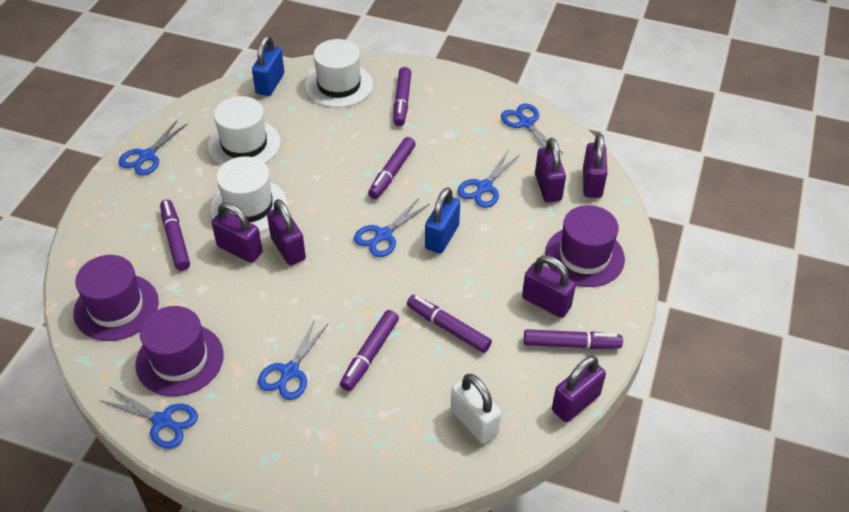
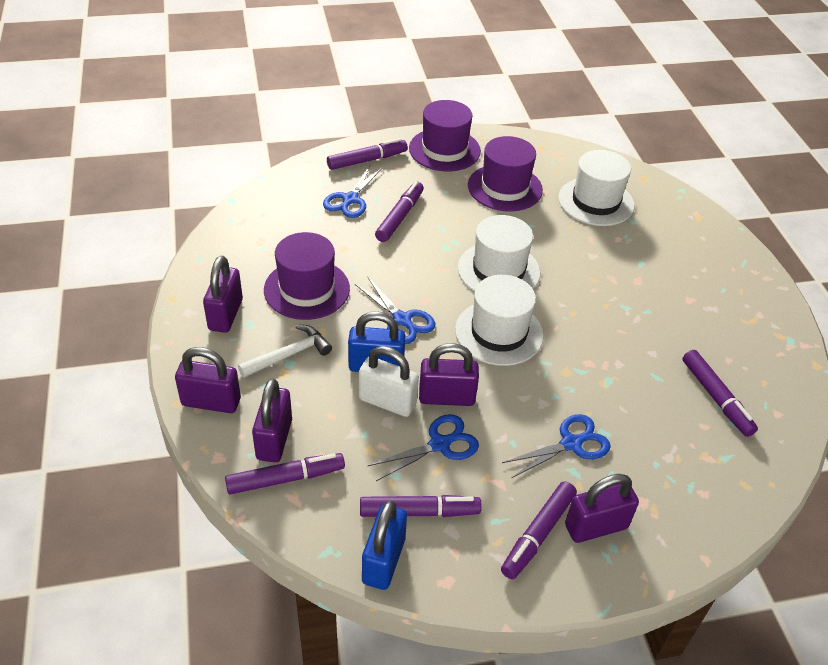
blue scissors: 6 -> 4
purple padlock: 6 -> 5
white hammer: 0 -> 1

